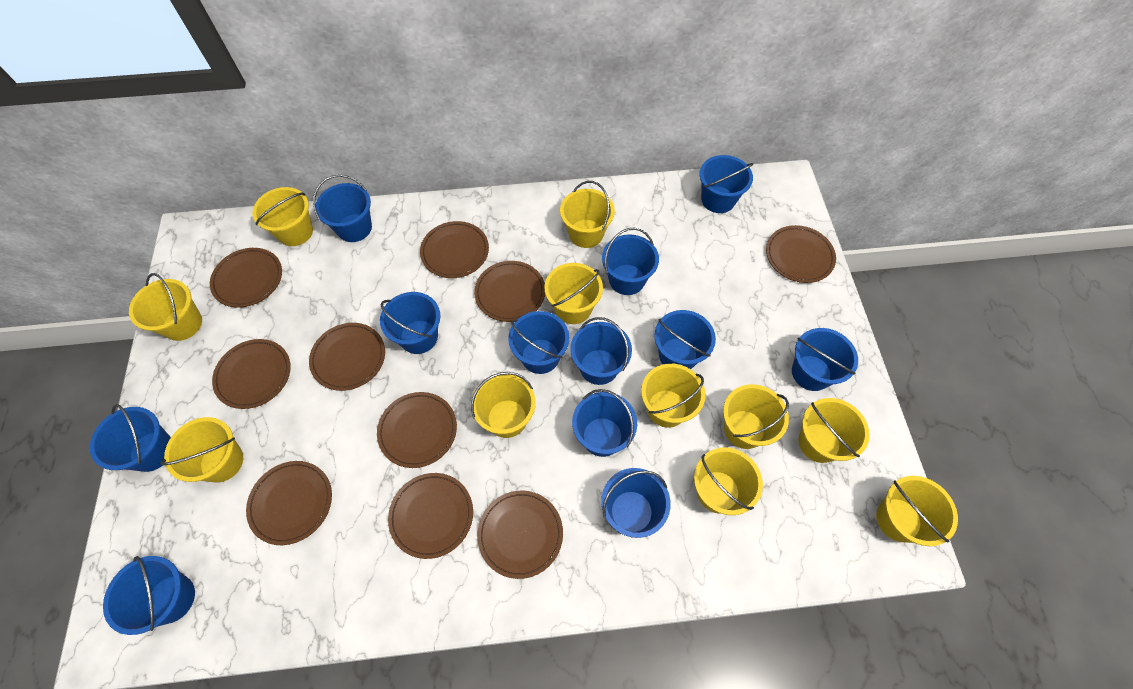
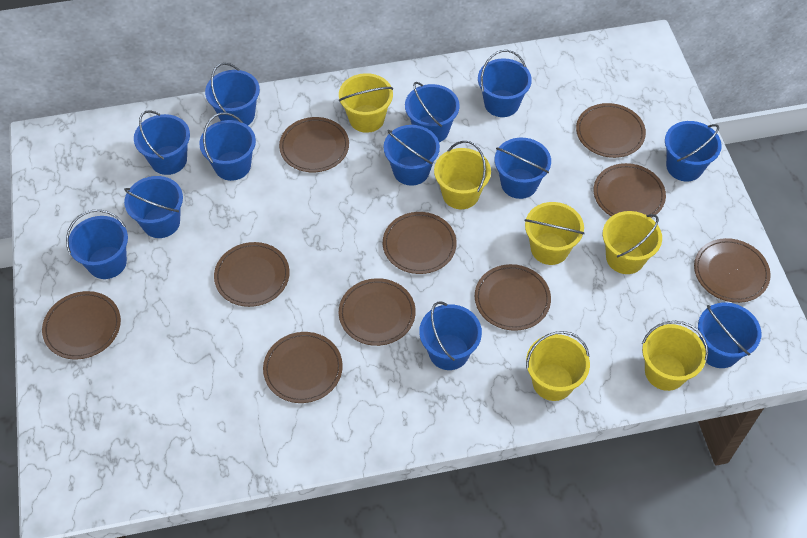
yellow bucket: 11 -> 6

